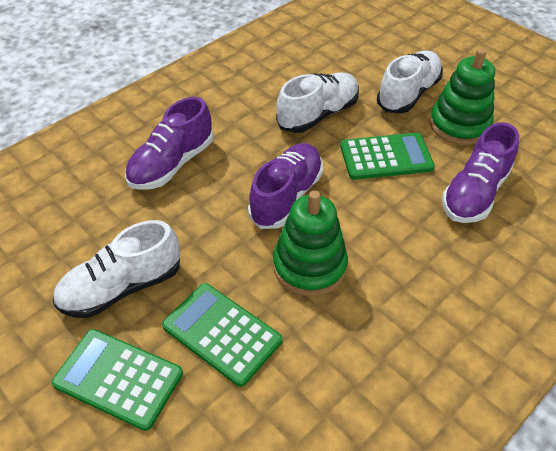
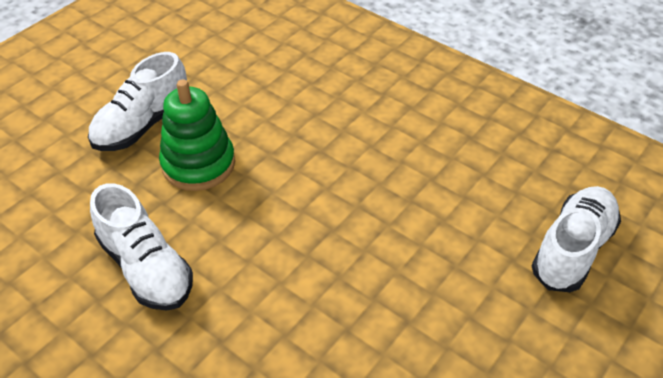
green calculator: 3 -> 0
green stacking toy: 2 -> 1
purple shoe: 3 -> 0

